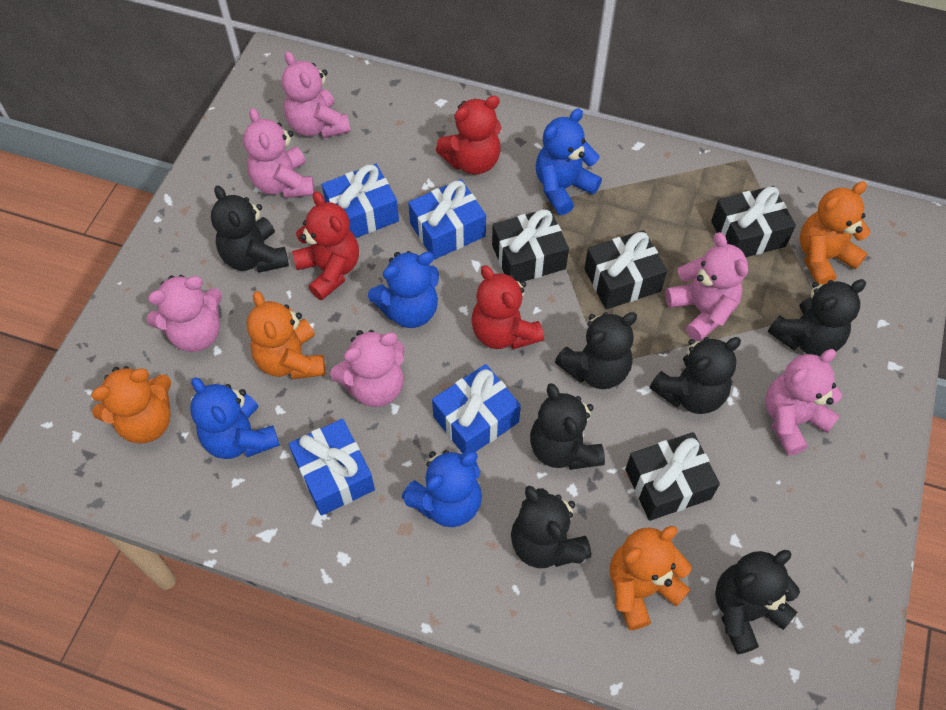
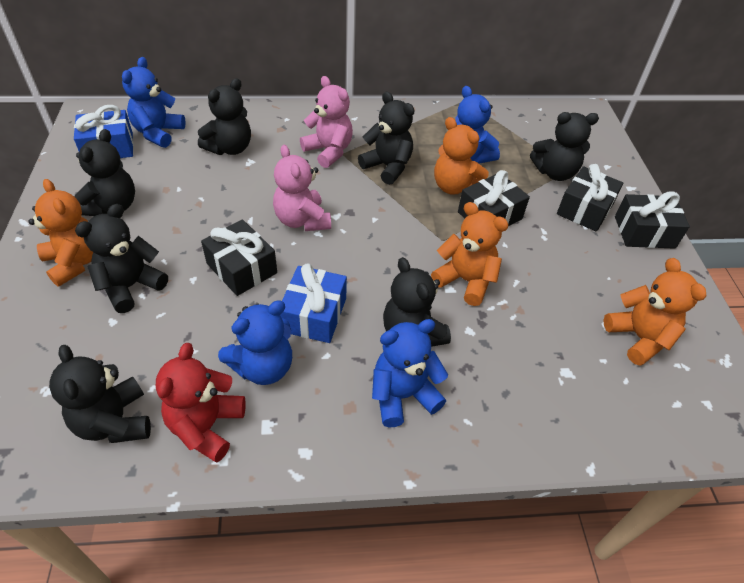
blue gift: 4 -> 2
pink teddy bear: 6 -> 2
red teddy bear: 3 -> 1

